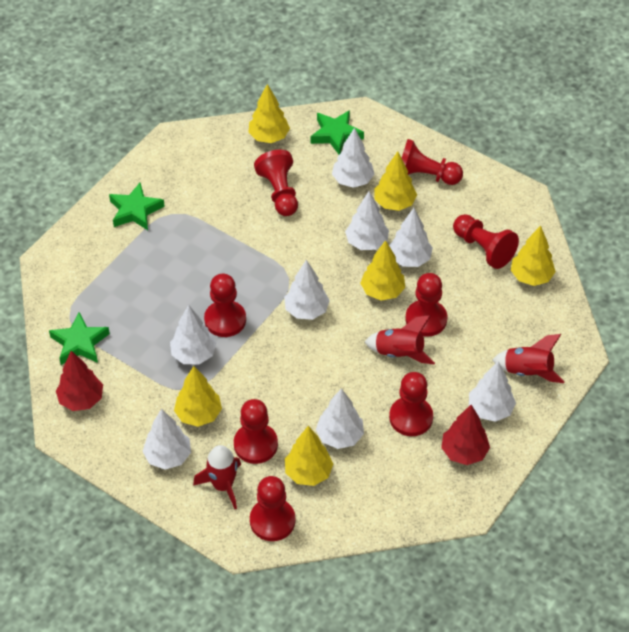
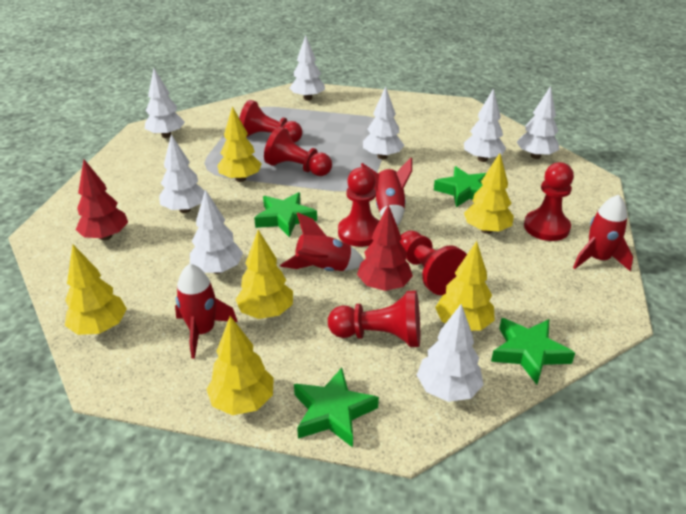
green star: 3 -> 4
red pawn: 8 -> 6
red rocket: 3 -> 4

